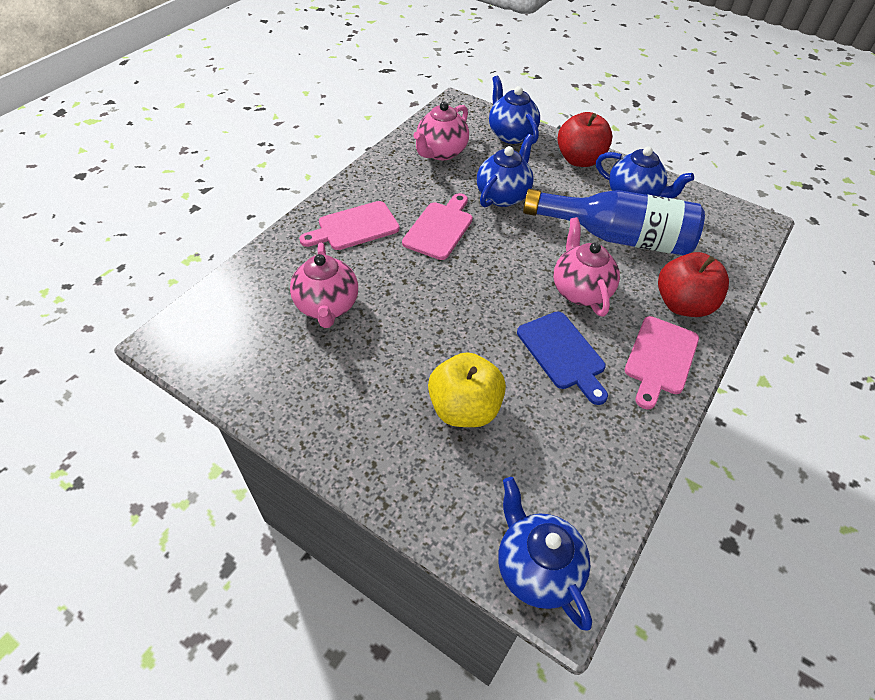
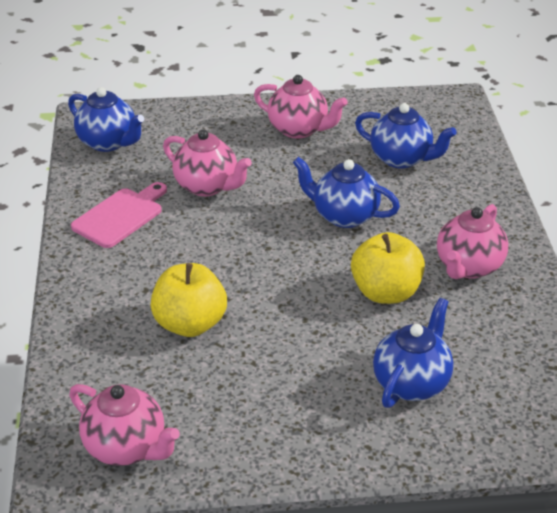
blue bottle: 1 -> 0
blue cutting board: 1 -> 0
pink cutting board: 3 -> 1
pink teapot: 3 -> 4
red apple: 2 -> 0
yellow apple: 1 -> 2

